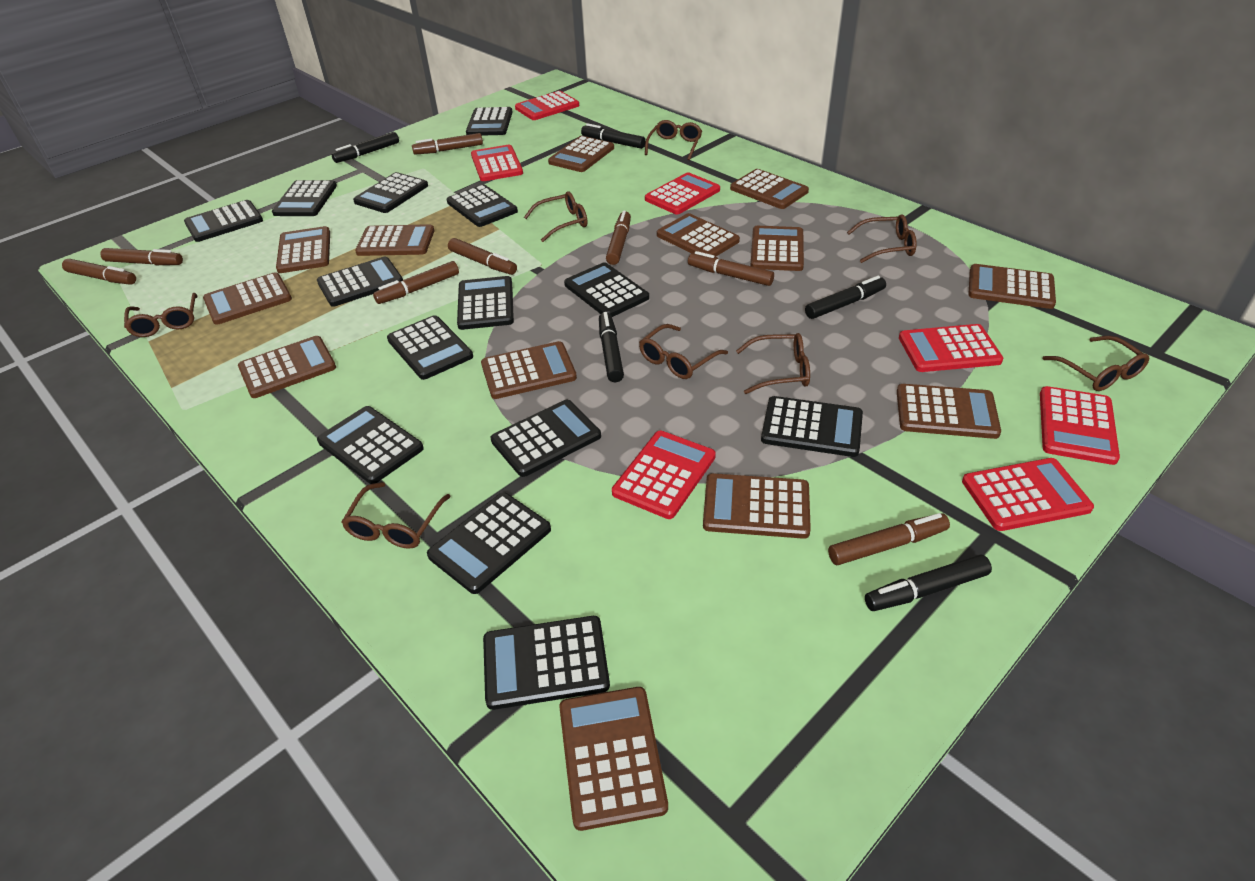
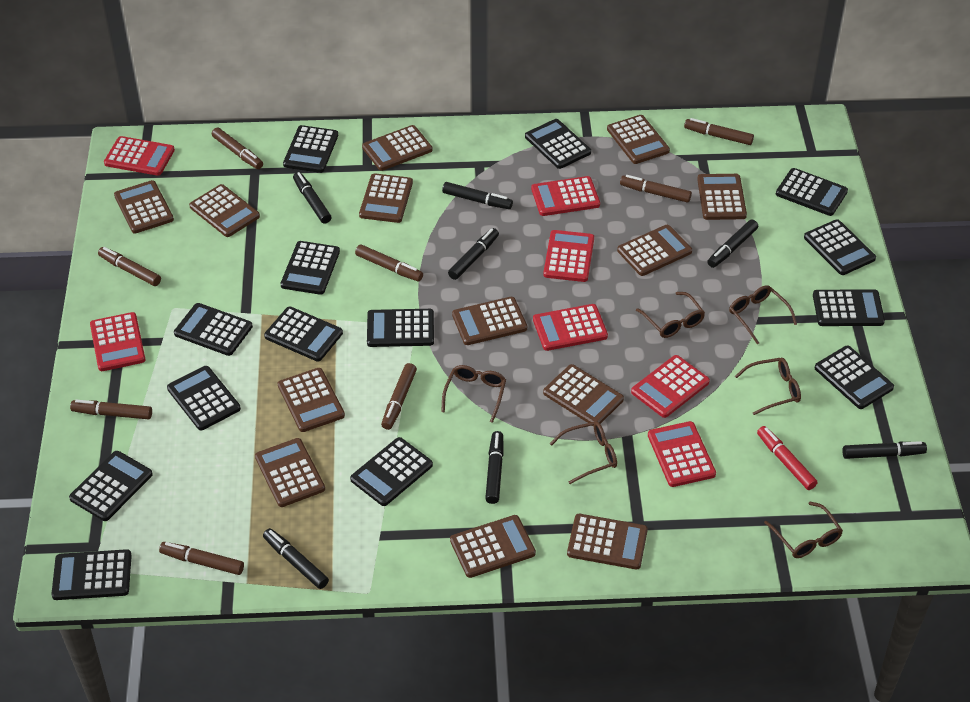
black marker: 5 -> 7
brown glasses: 8 -> 6
red marker: 0 -> 1

